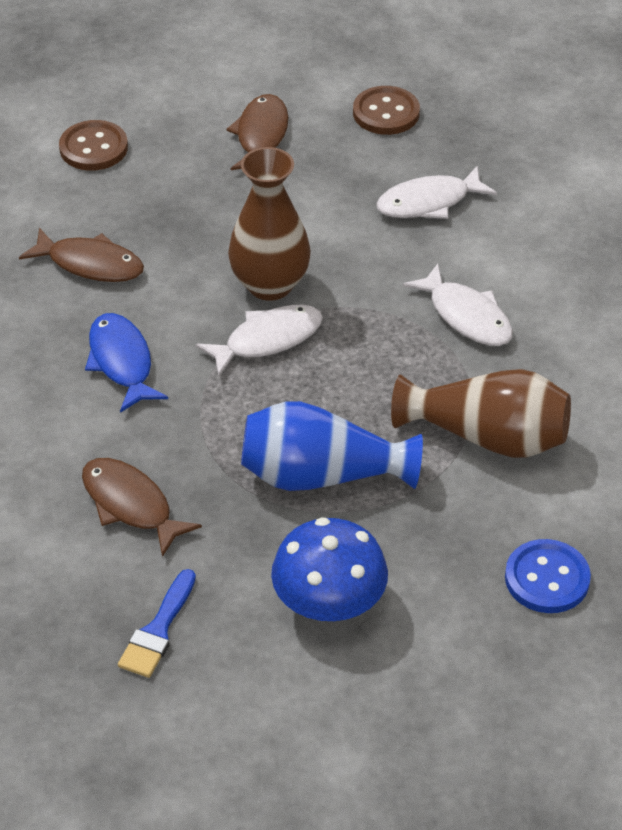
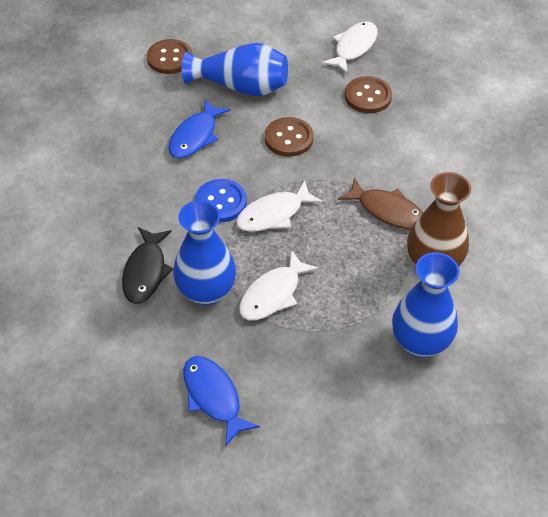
black fish: 0 -> 1
blue brush: 1 -> 0
blue fish: 1 -> 2
blue mushroom: 1 -> 0
blue vase: 1 -> 3
brown button: 2 -> 3
brown fish: 3 -> 1
brown vase: 2 -> 1

